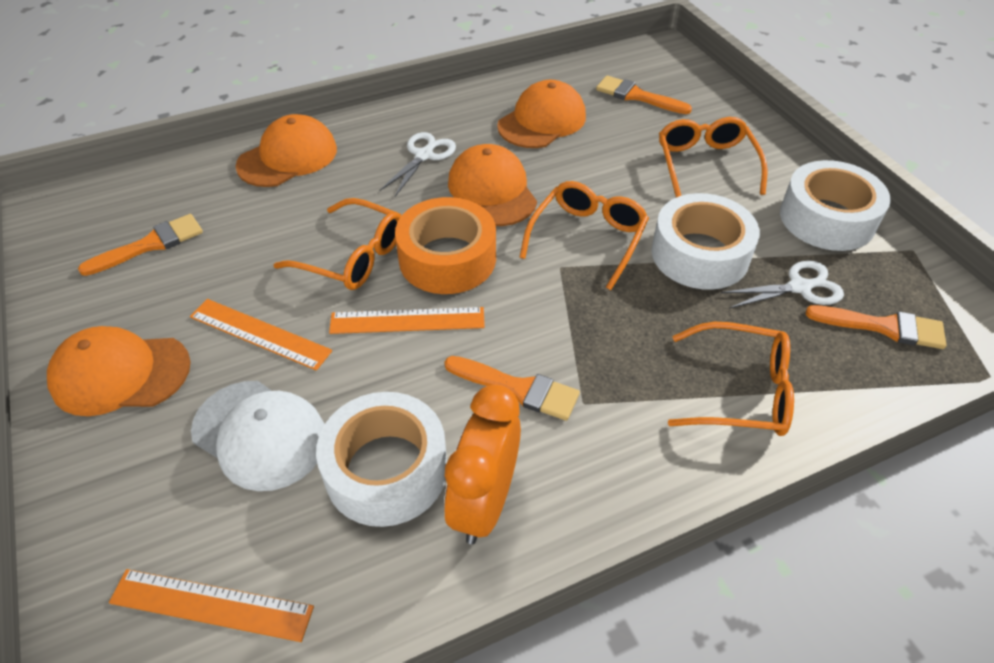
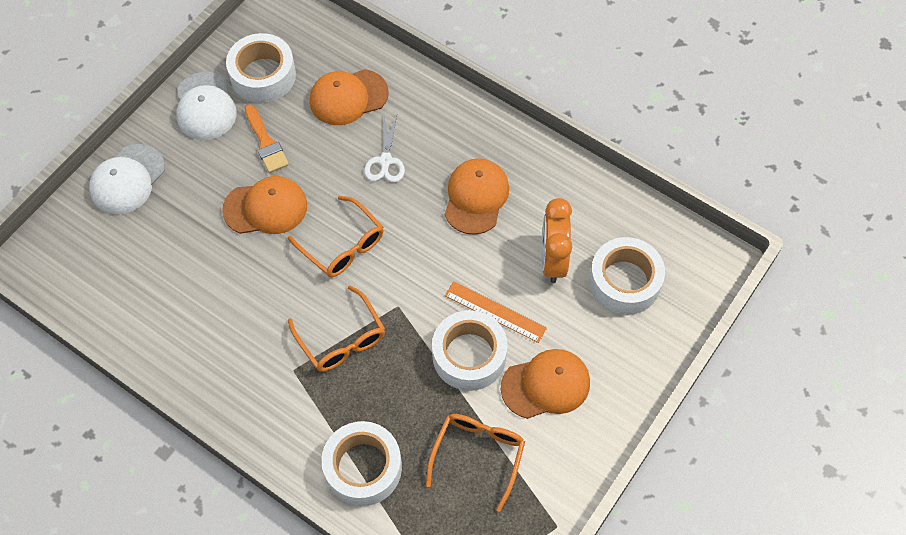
orange brush: 4 -> 1
orange glasses: 4 -> 3
orange ruler: 3 -> 1
orange tape: 1 -> 0
white cap: 1 -> 2
white scissors: 2 -> 1
white tape: 3 -> 4

